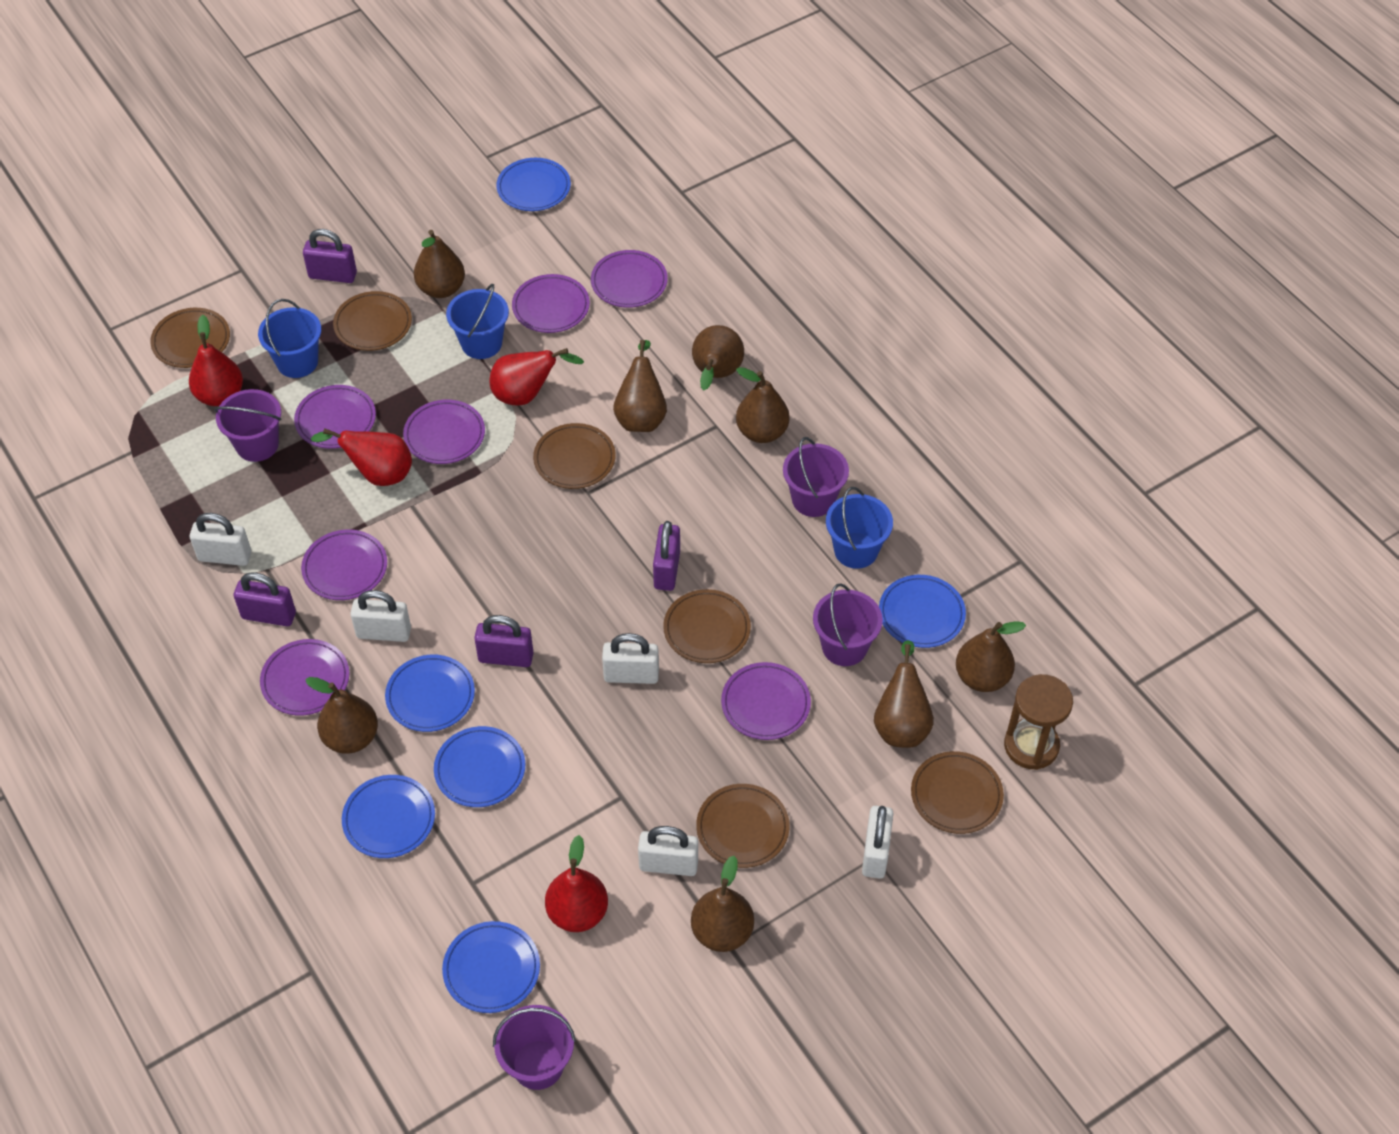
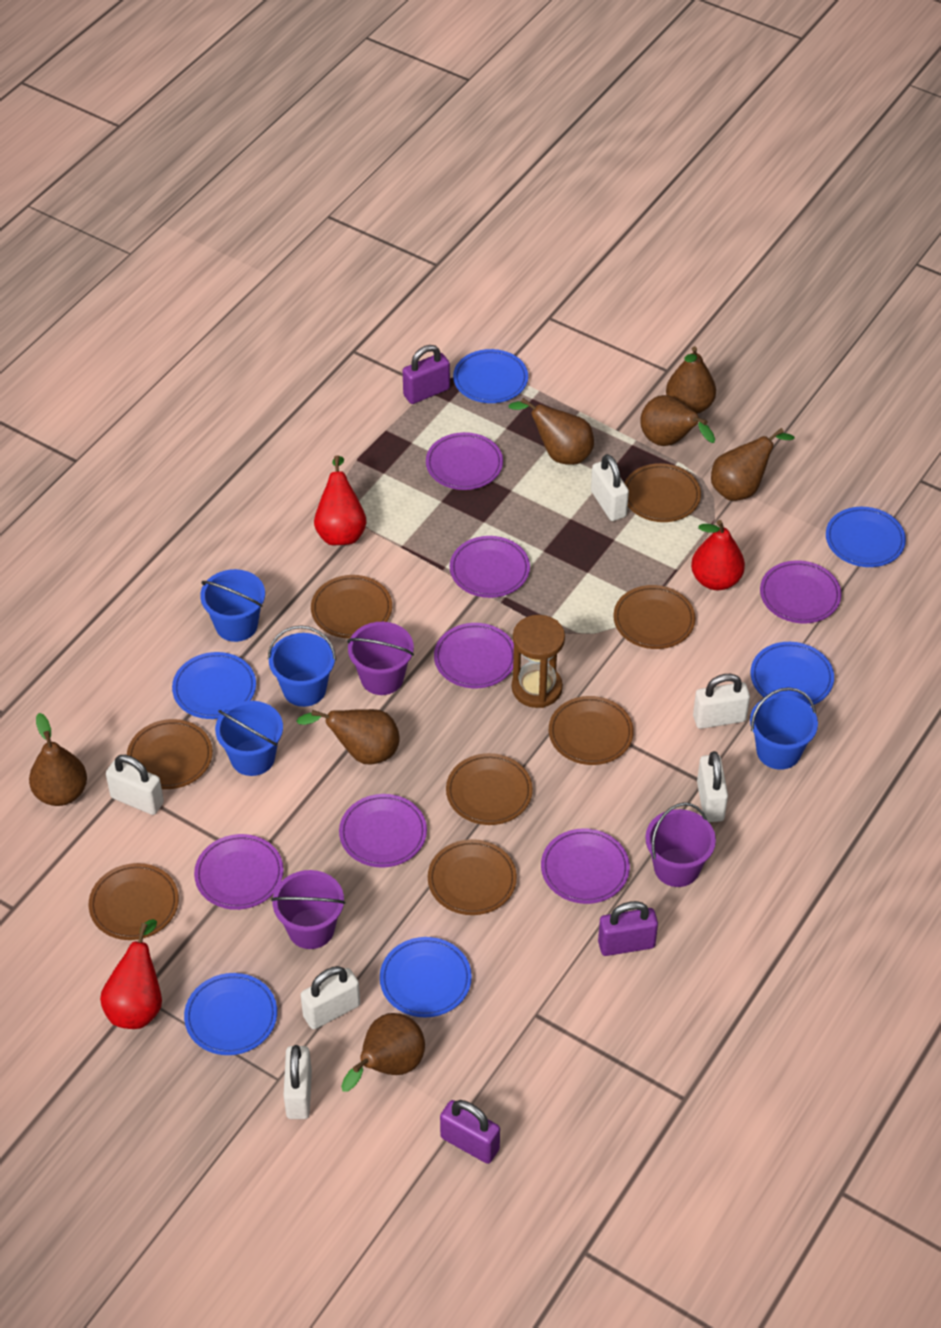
blue bucket: 3 -> 4
brown pear: 8 -> 7
brown plate: 6 -> 8
purple bucket: 4 -> 3
purple padlock: 4 -> 3
red pear: 4 -> 3
white padlock: 5 -> 6

